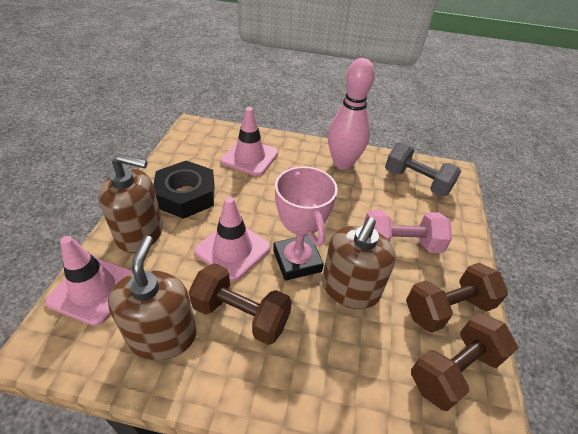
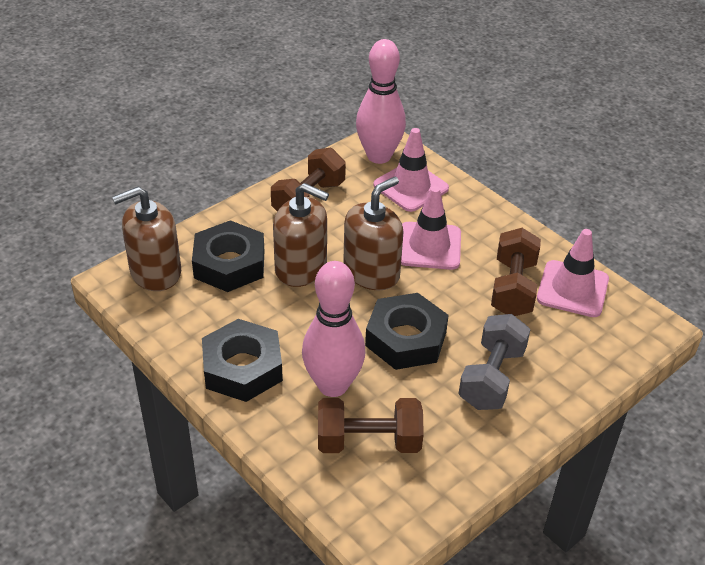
black nut: 1 -> 3
pink bowling pin: 1 -> 2
pink dumbbell: 1 -> 0
pink trophy: 1 -> 0

